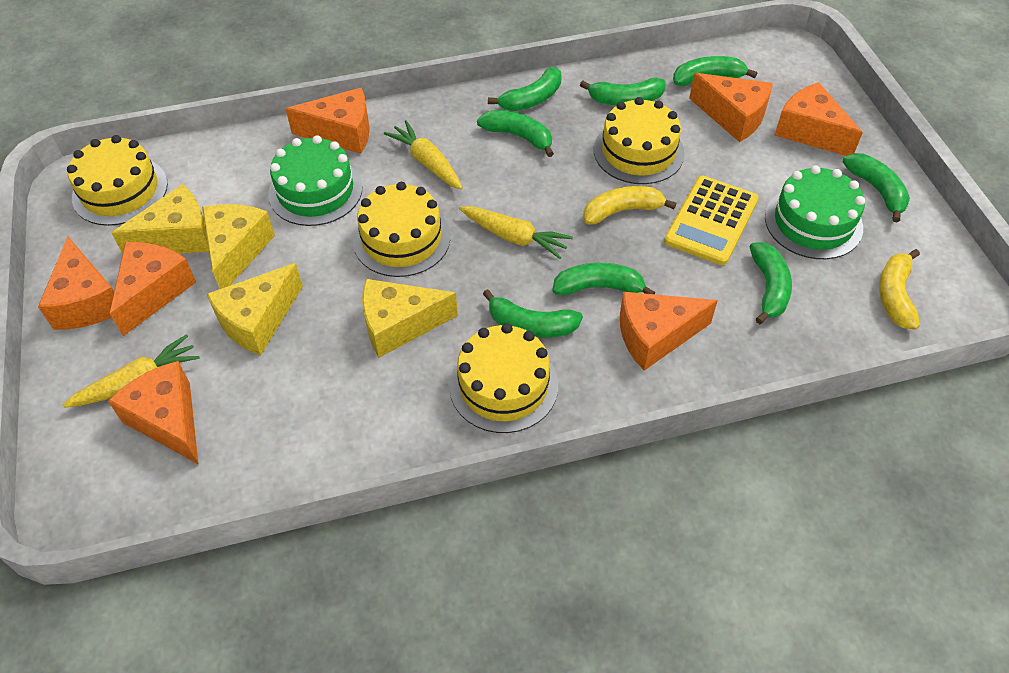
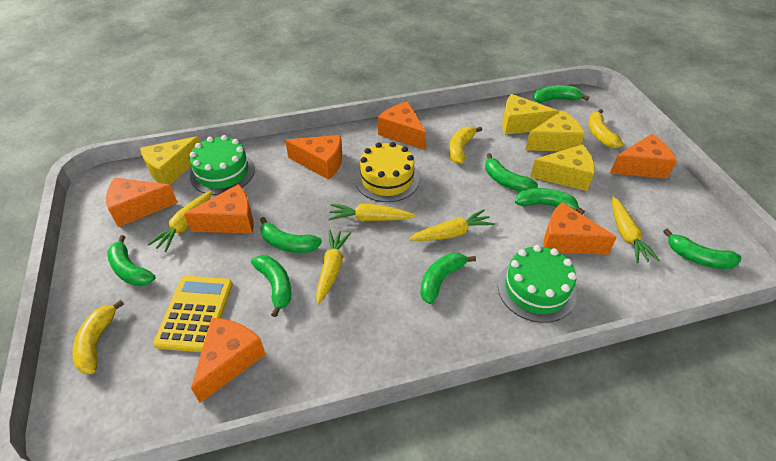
yellow banana: 2 -> 3
yellow cake: 4 -> 1
yellow carrot: 3 -> 5

